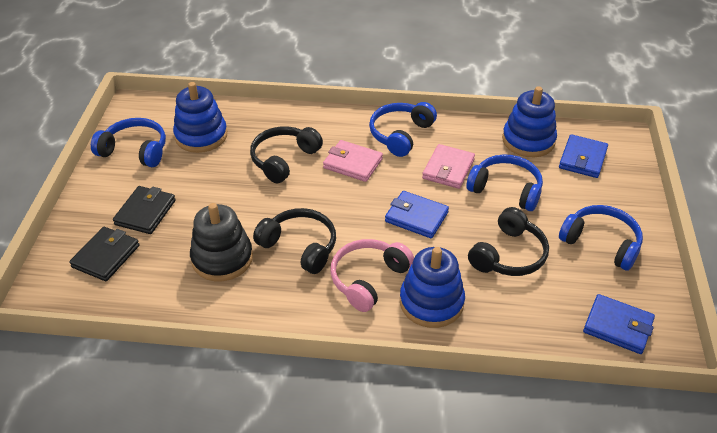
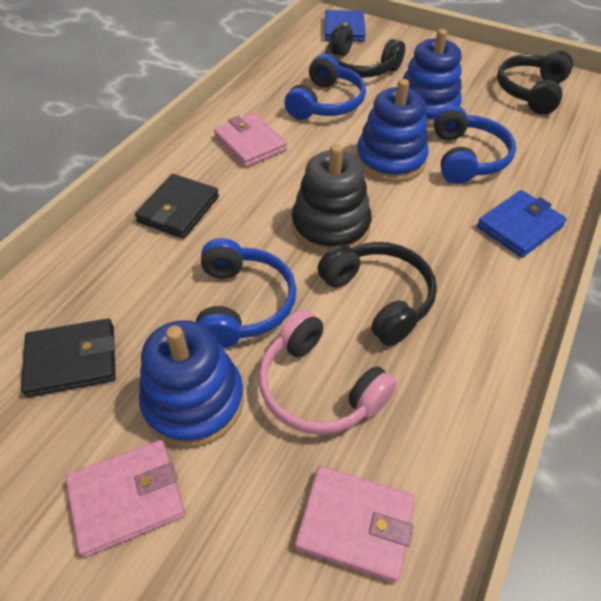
blue headphones: 4 -> 3
blue wallet: 3 -> 2
pink wallet: 2 -> 3

